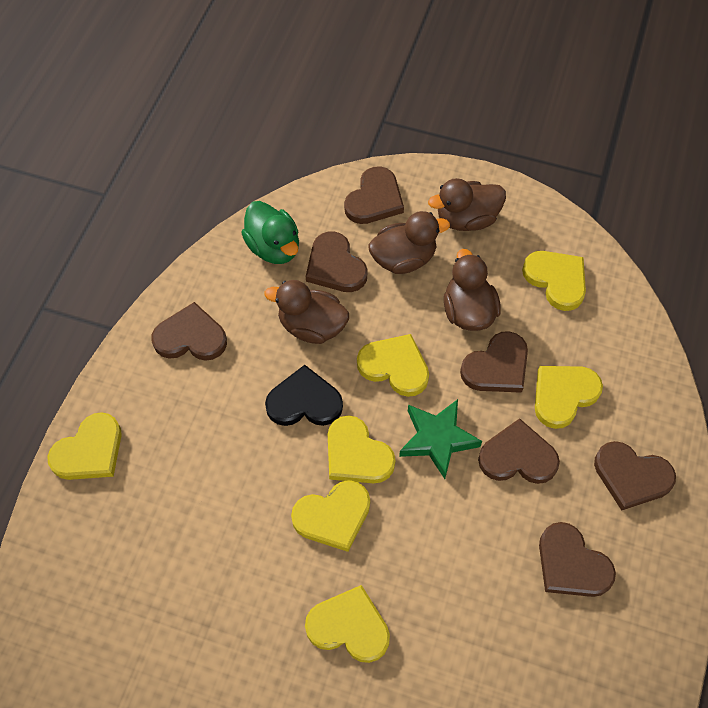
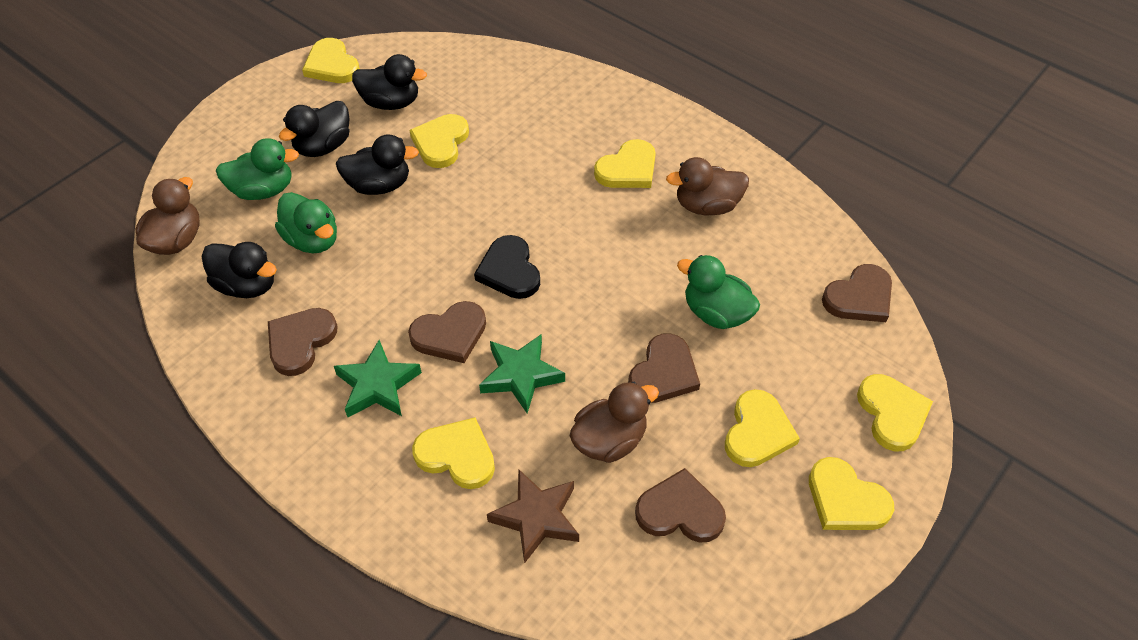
black duck: 0 -> 4
brown duck: 4 -> 3
brown heart: 7 -> 5
brown star: 0 -> 1
green duck: 1 -> 3
green star: 1 -> 2

